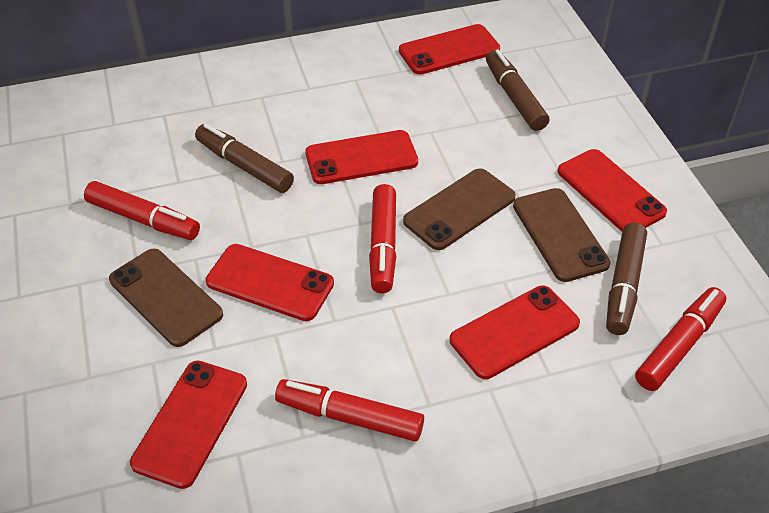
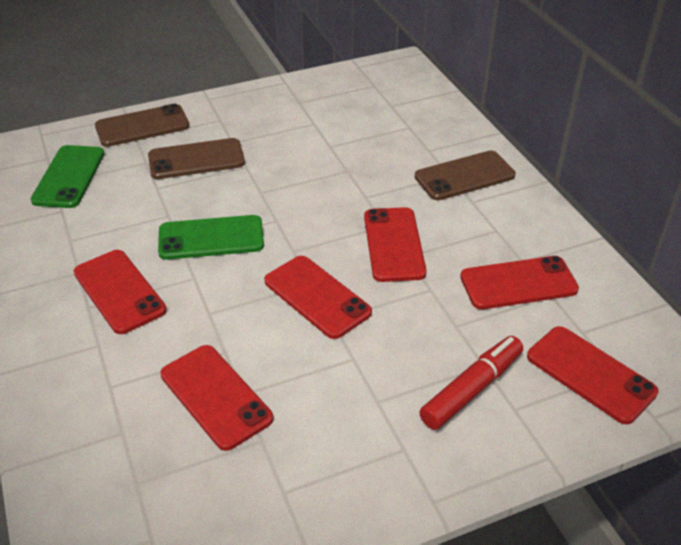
brown marker: 3 -> 0
green phone: 0 -> 2
red marker: 4 -> 1

